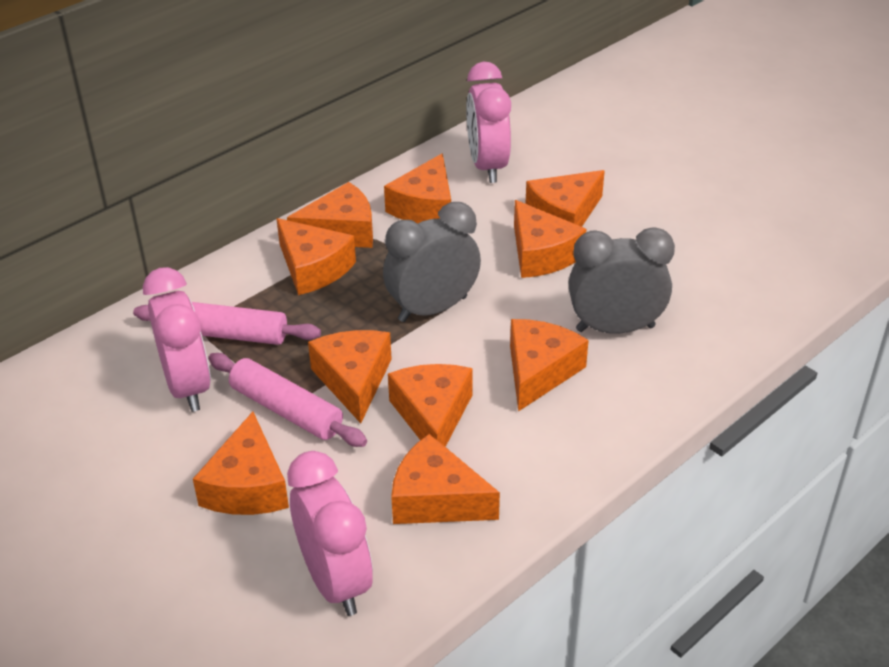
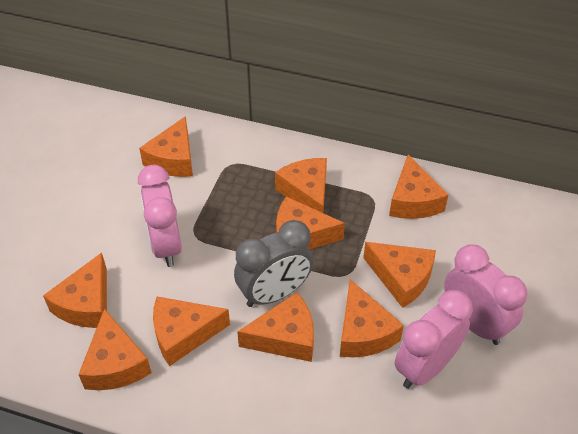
grey clock: 2 -> 1
pink rolling pin: 2 -> 0

